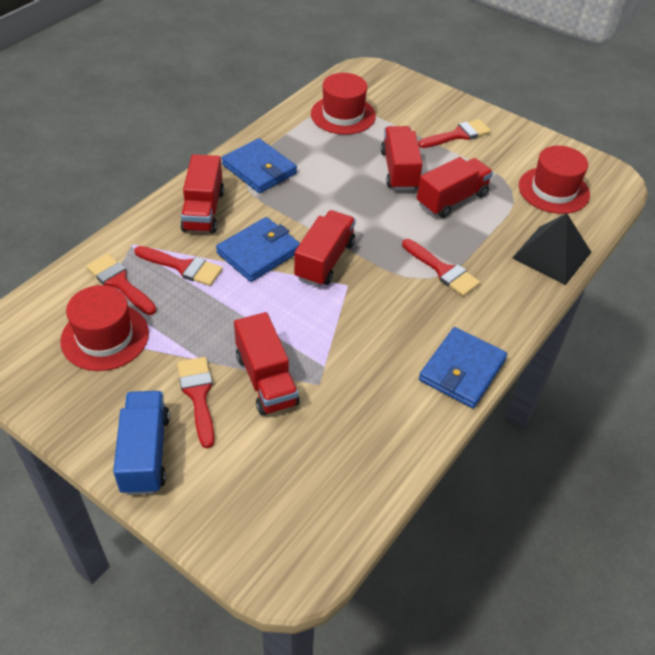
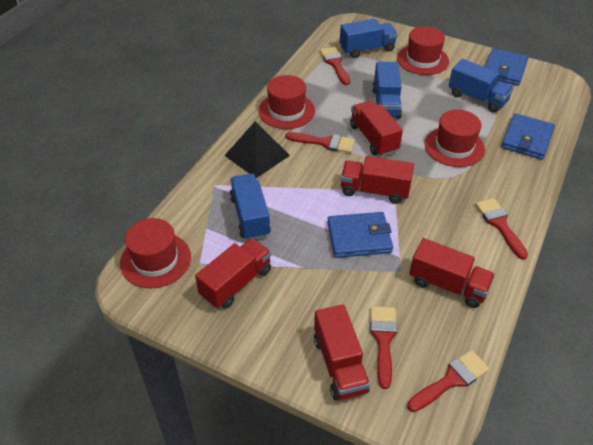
blue truck: 1 -> 4
red hat: 3 -> 4

